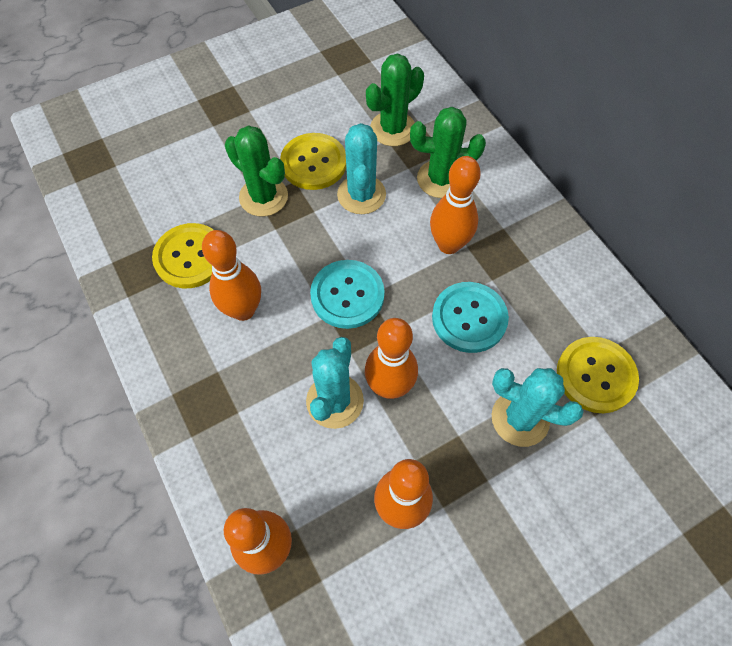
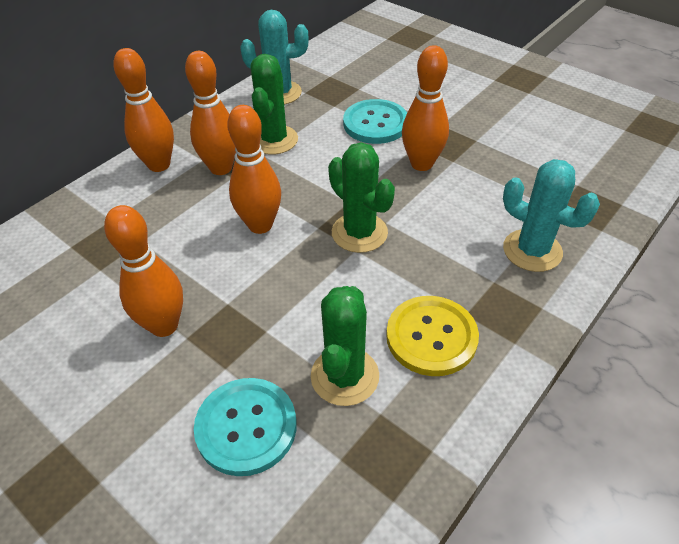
turquoise cactus: 3 -> 2
yellow button: 3 -> 1

